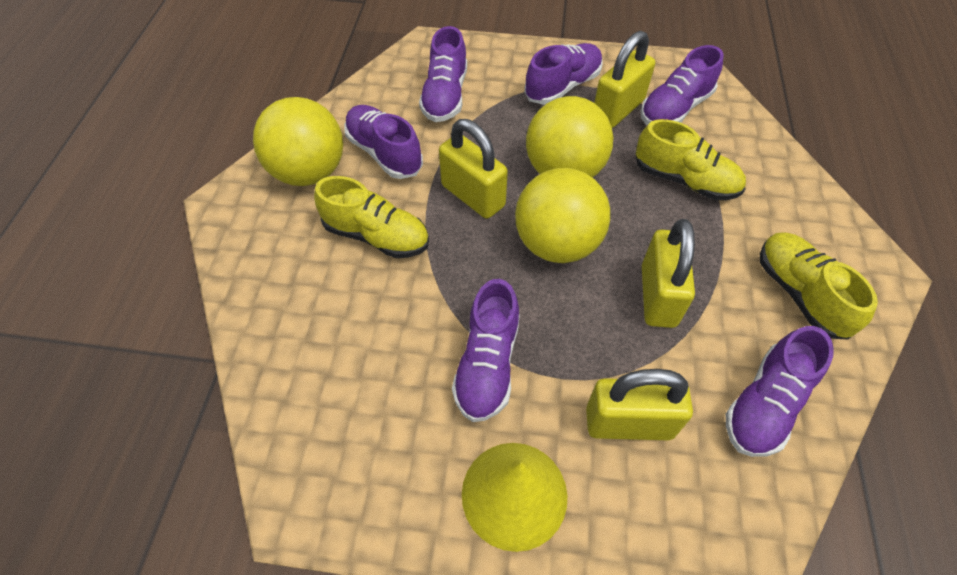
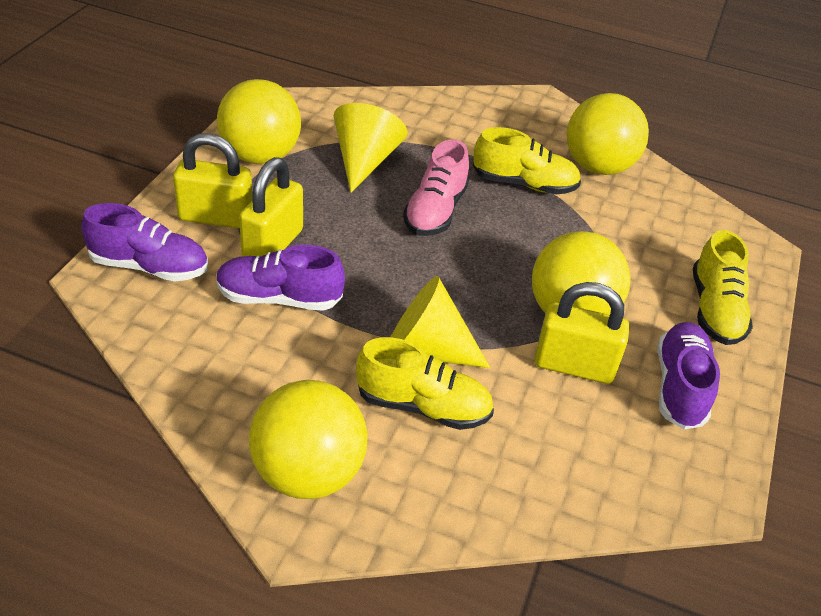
pink shoe: 0 -> 1
purple shoe: 6 -> 3
yellow ball: 3 -> 4
yellow cone: 1 -> 2
yellow padlock: 4 -> 3

